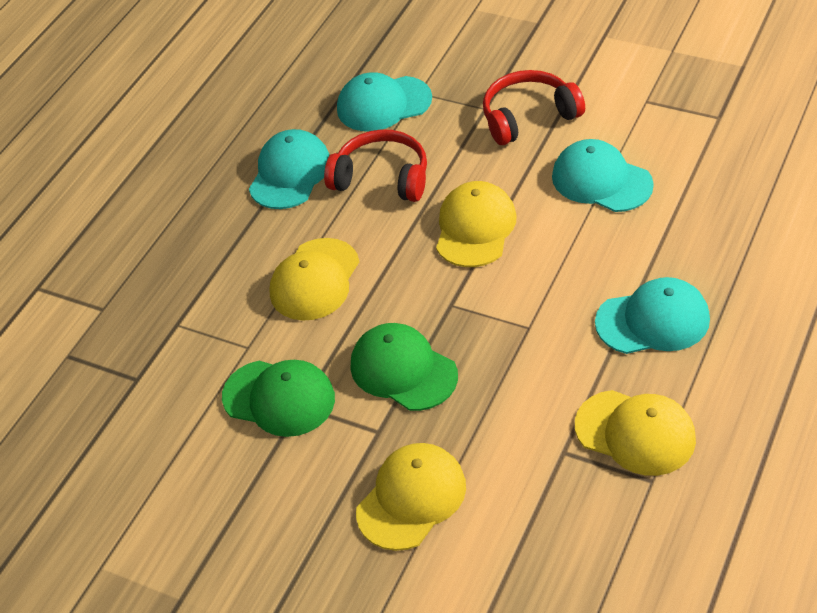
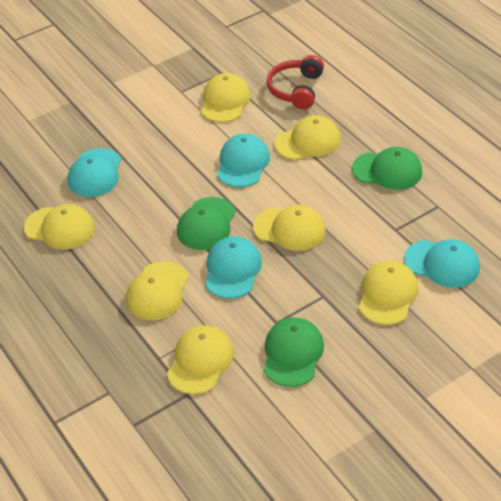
green cap: 2 -> 3
red headphones: 2 -> 1
yellow cap: 4 -> 7

